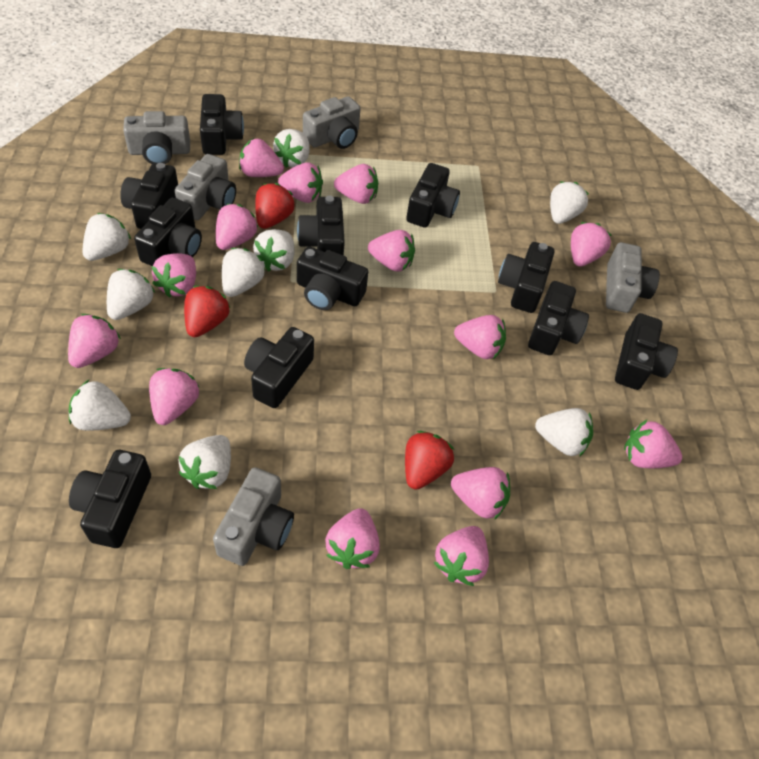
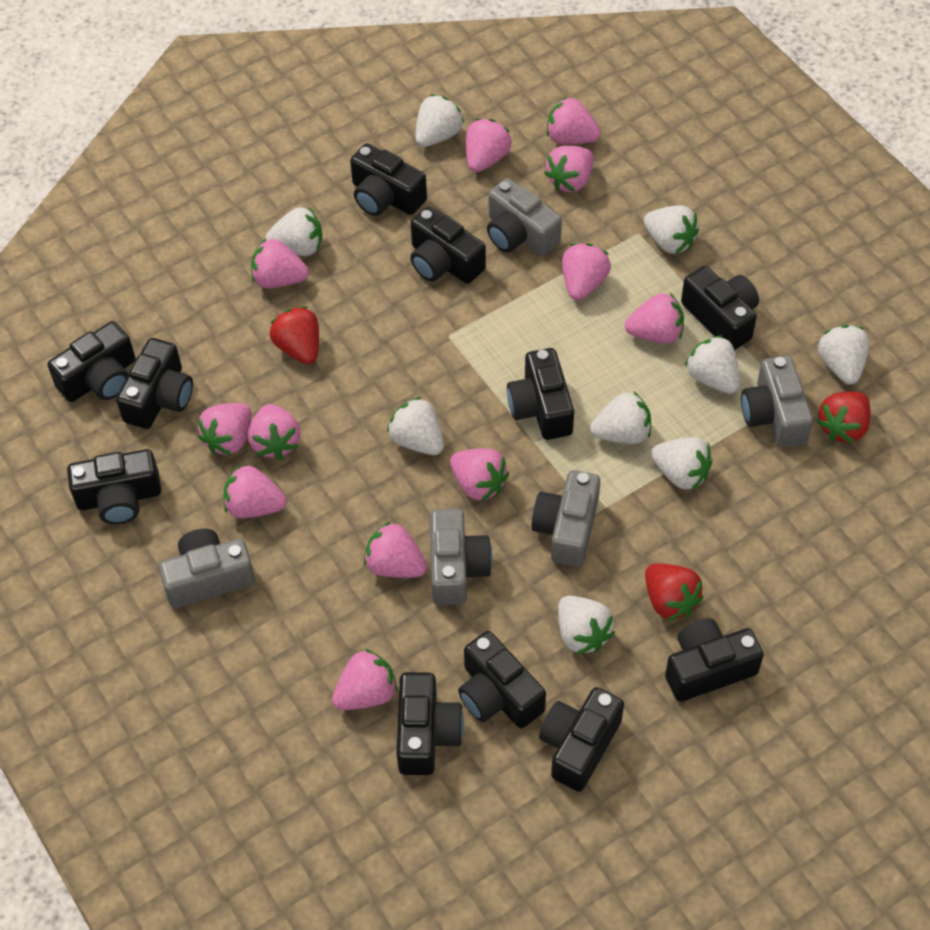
pink strawberry: 14 -> 12

